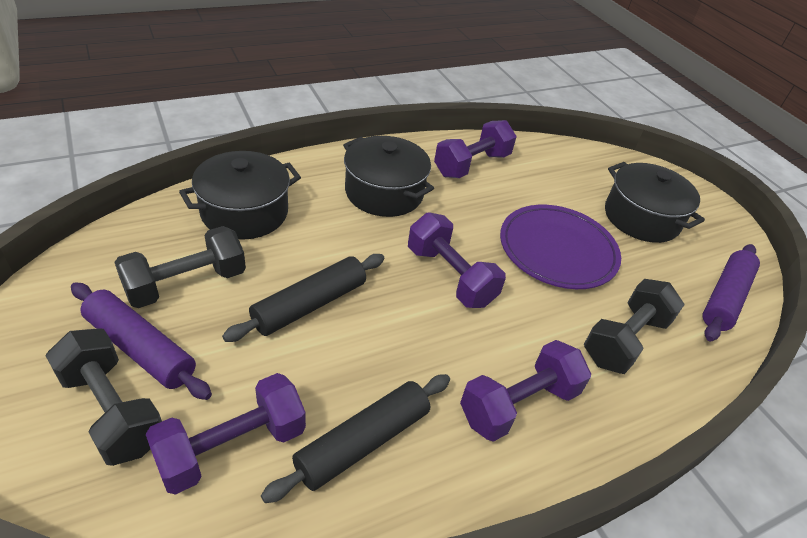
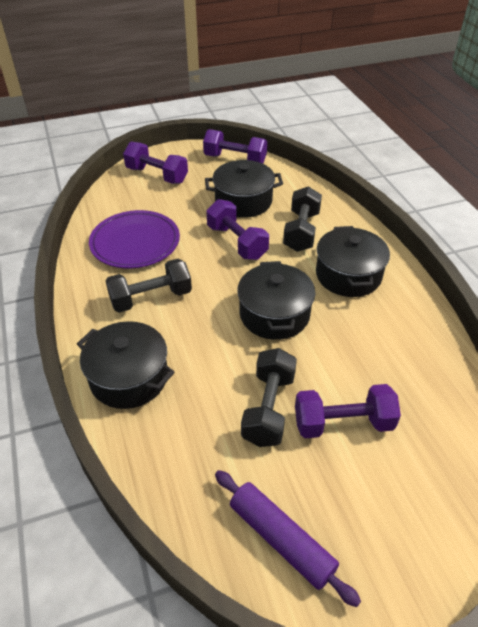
black pot: 3 -> 4
black rolling pin: 2 -> 0
purple rolling pin: 2 -> 1

